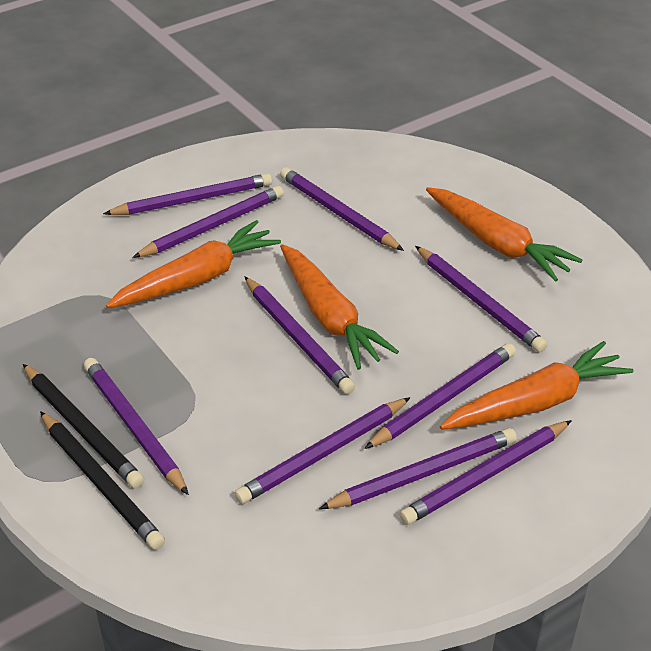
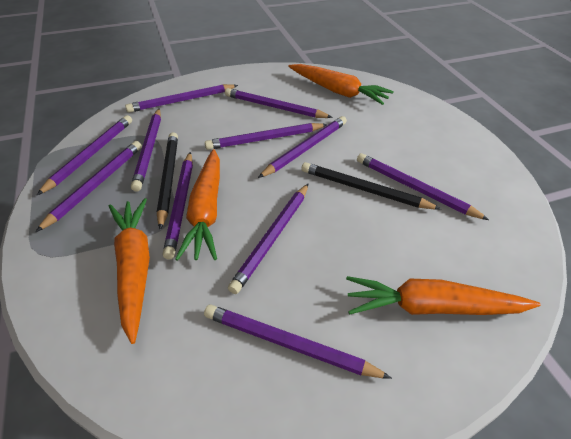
purple pencil: 10 -> 11

